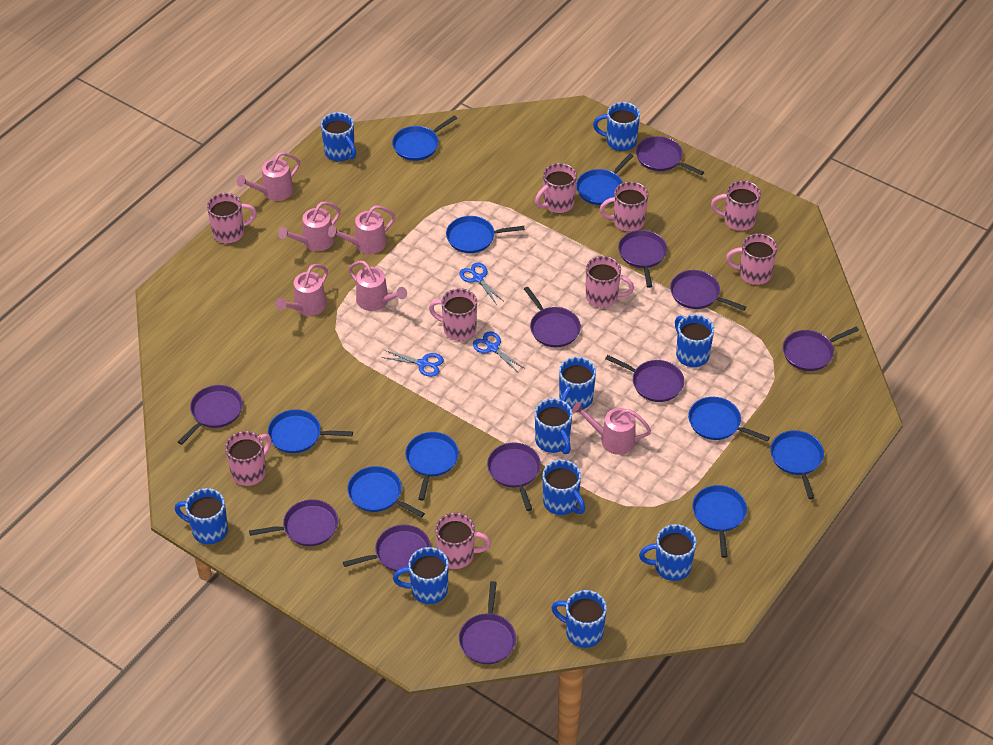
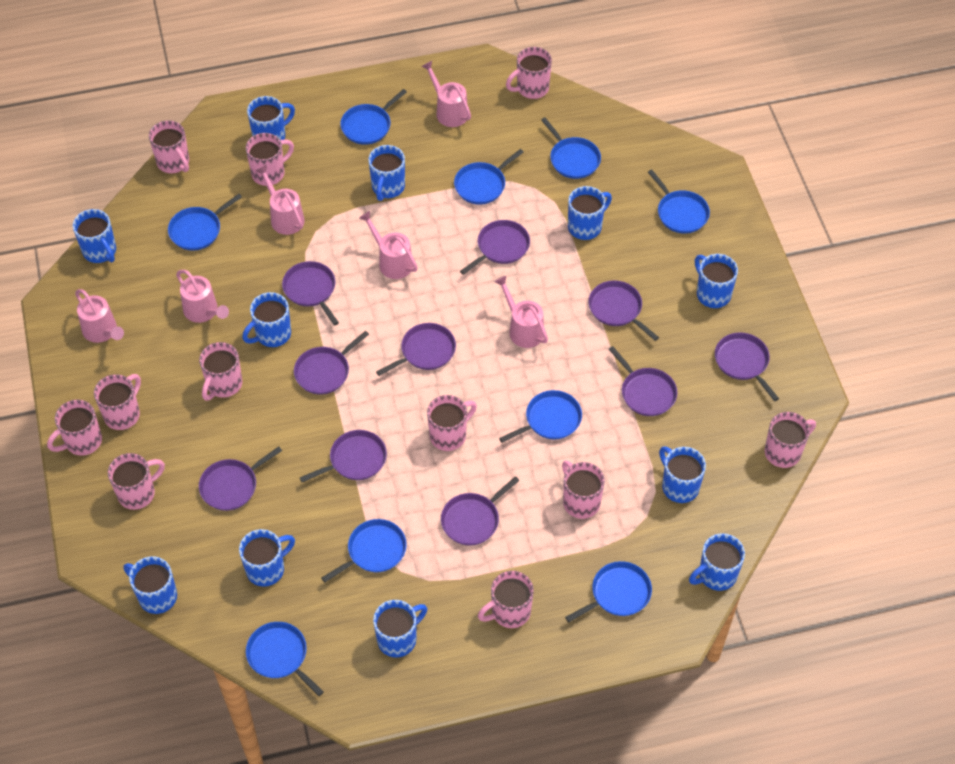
blue mug: 10 -> 11
blue scissors: 3 -> 0
pink mug: 9 -> 11
purple pan: 11 -> 10

